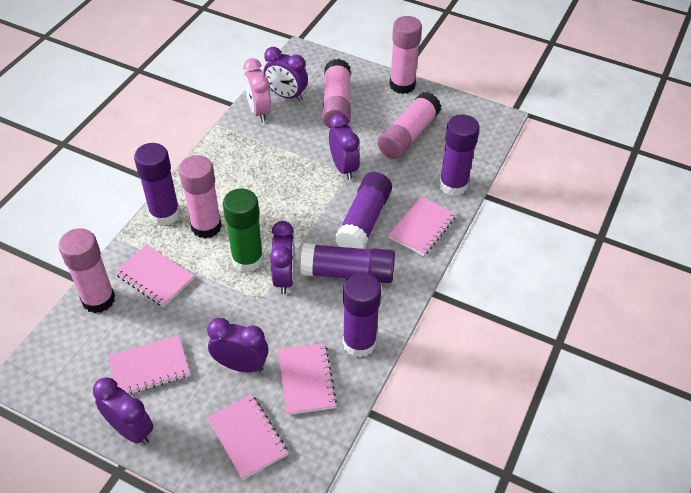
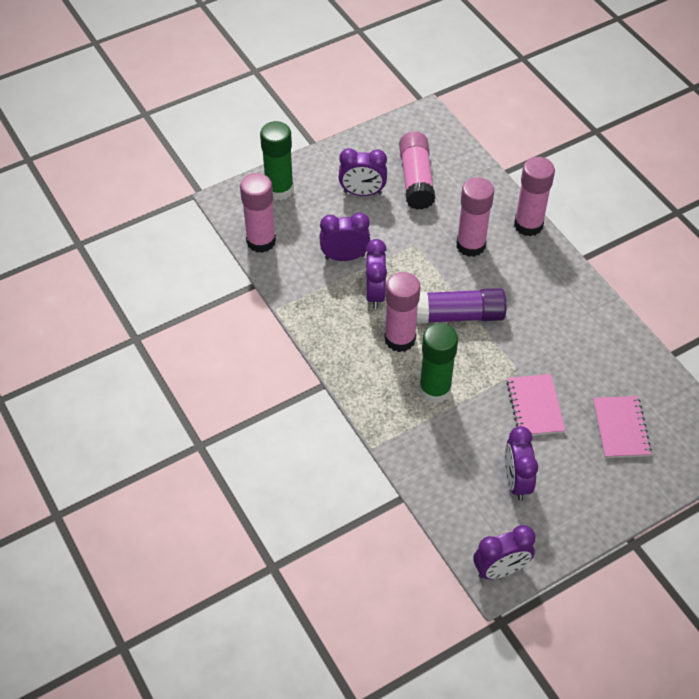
green glue stick: 1 -> 2
pink clock: 1 -> 0
pink notebook: 5 -> 2
purple glue stick: 5 -> 1

